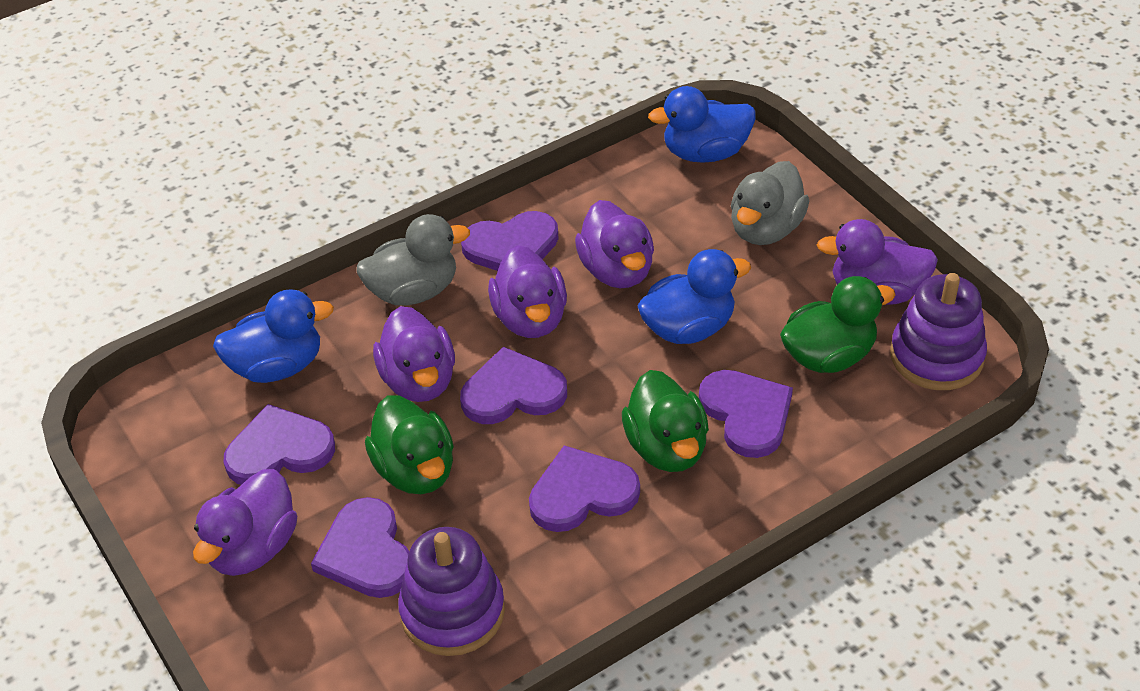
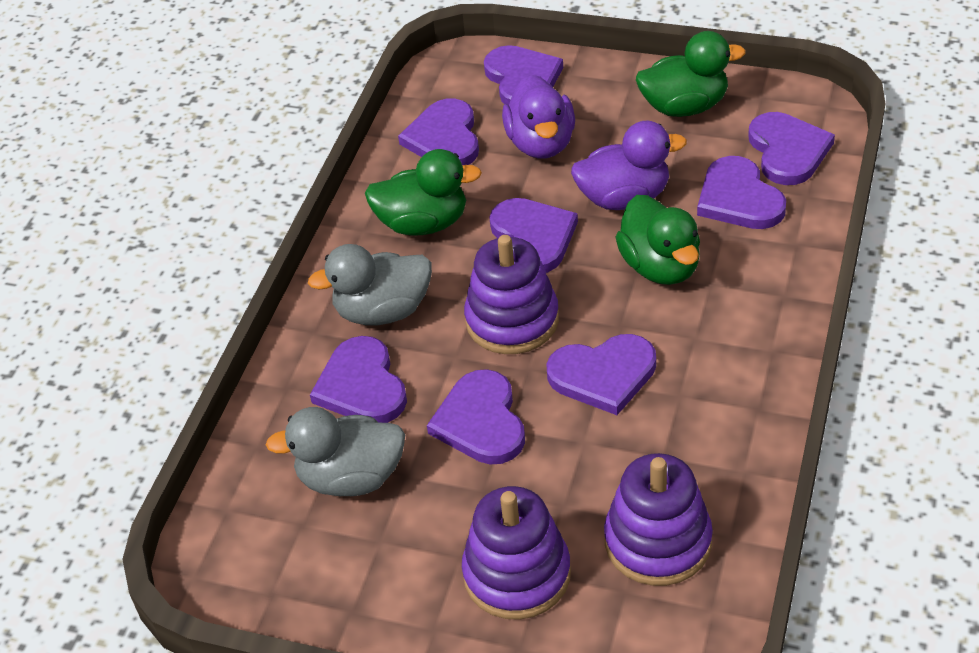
blue duck: 3 -> 0
purple duck: 5 -> 2
purple heart: 6 -> 8
purple stacking toy: 2 -> 3

